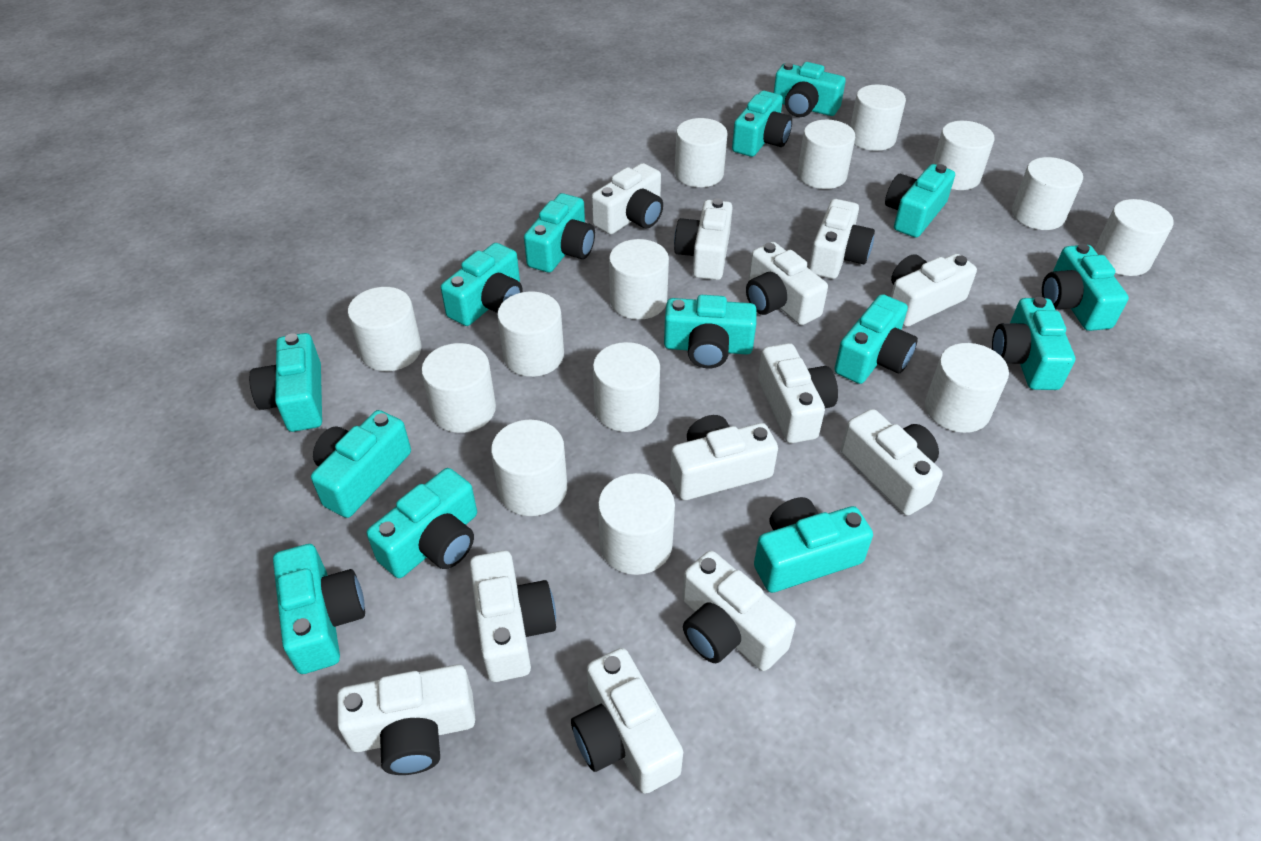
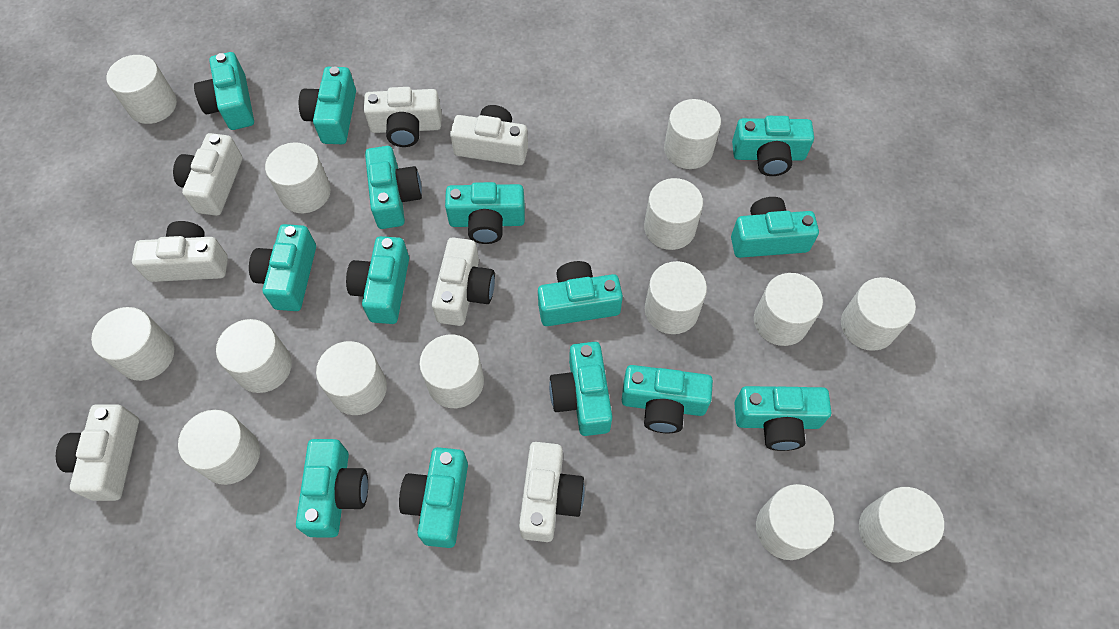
white camera: 12 -> 7

